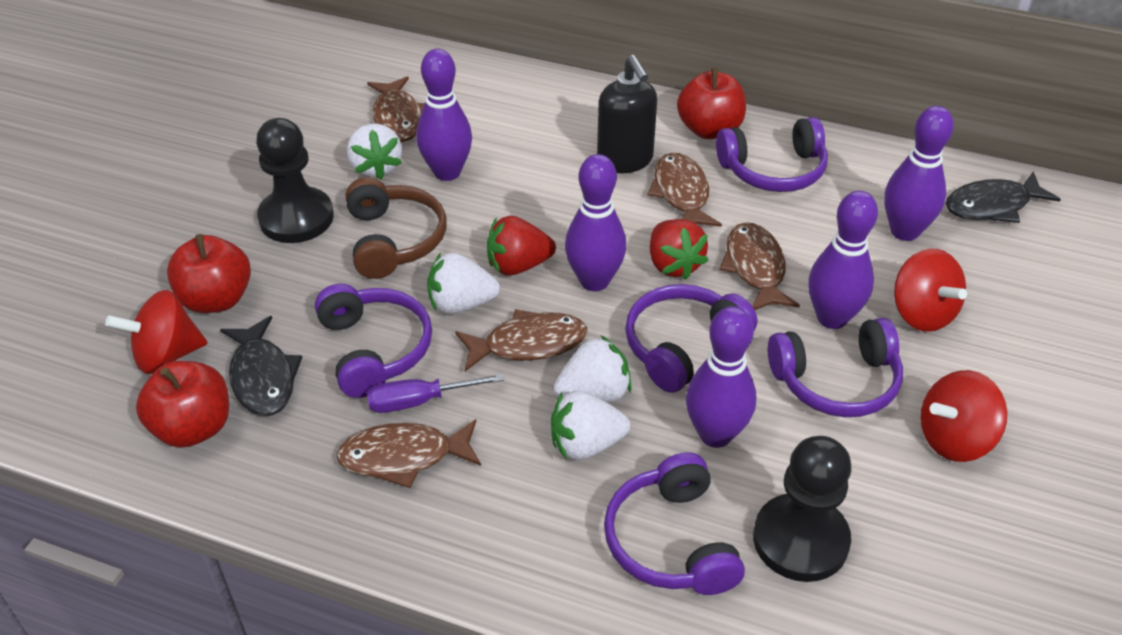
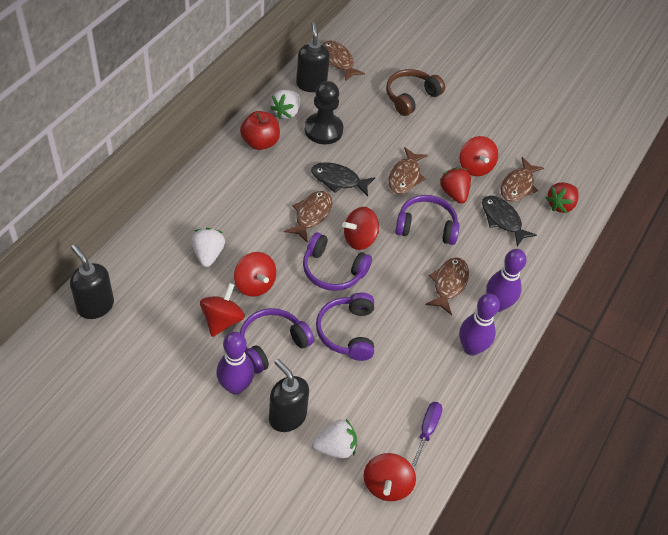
black pawn: 2 -> 1
black soap dispenser: 1 -> 3
purple bowling pin: 5 -> 3
purple headphones: 5 -> 4
red apple: 3 -> 1
red spinning top: 3 -> 5
white strawberry: 4 -> 3

